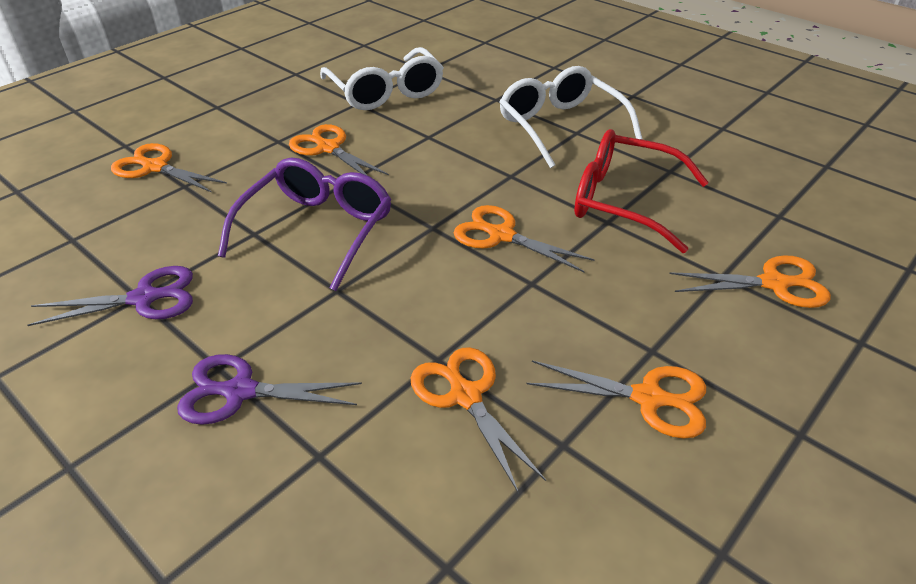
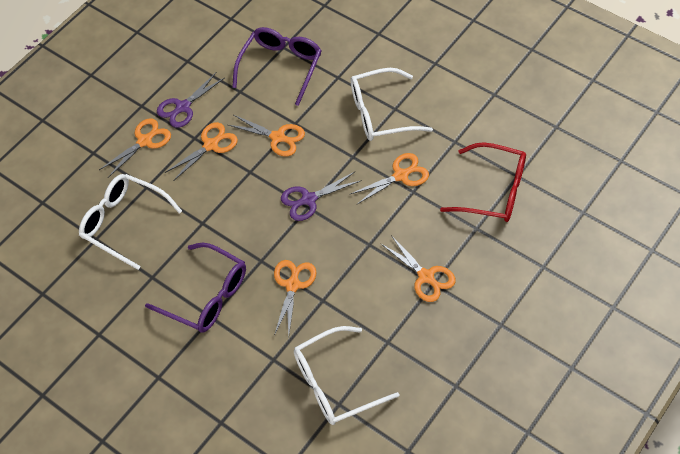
purple glasses: 1 -> 2
white glasses: 2 -> 3

